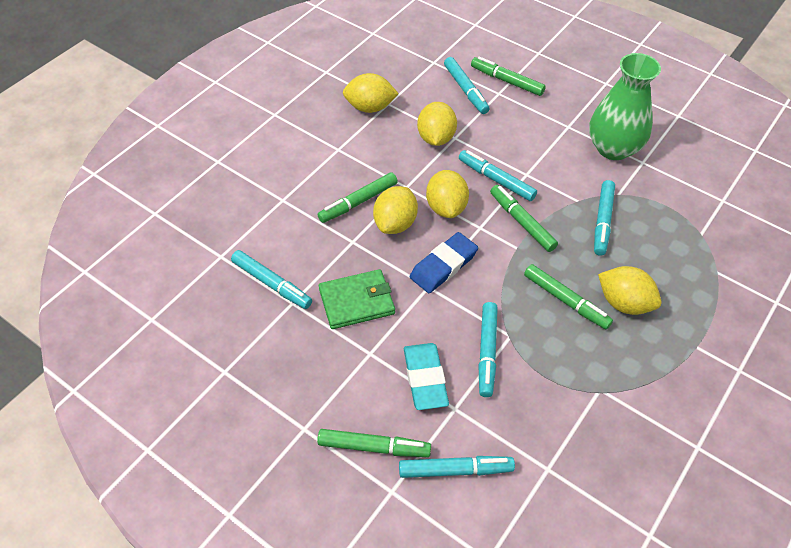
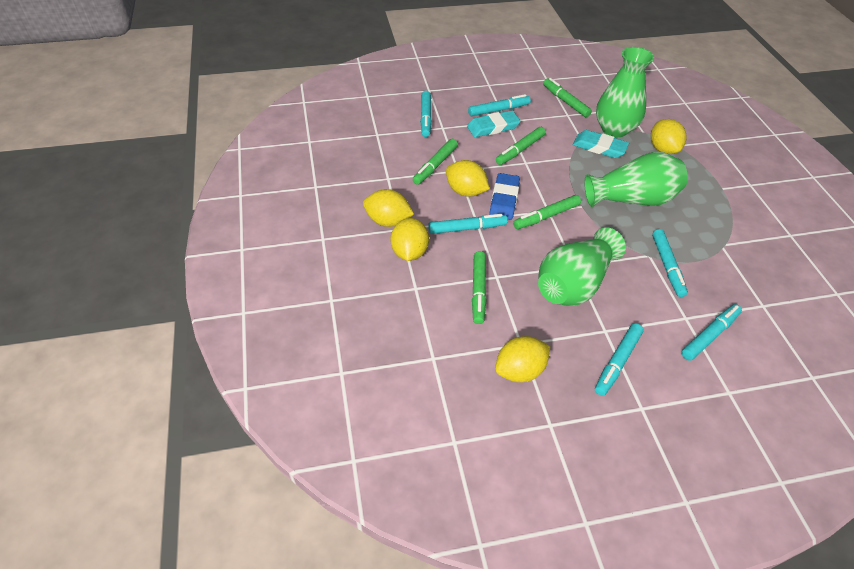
green vase: 1 -> 3
green wallet: 1 -> 0
turquoise eraser: 1 -> 2

